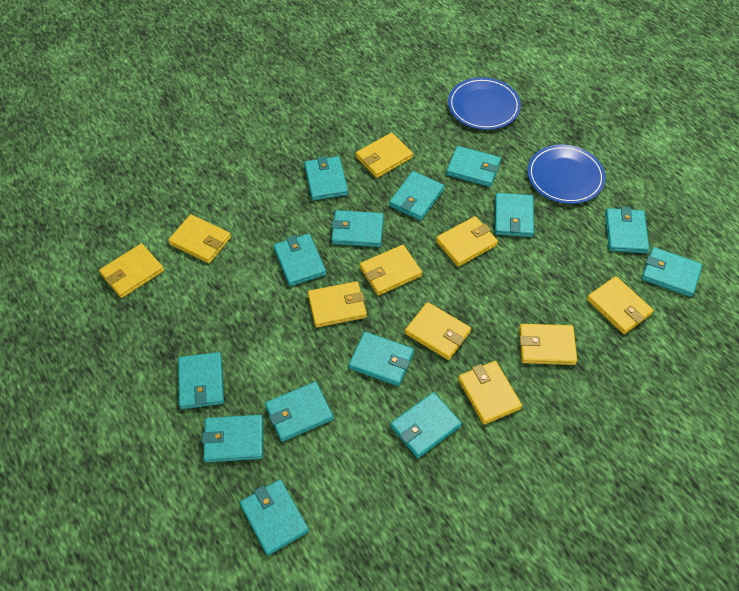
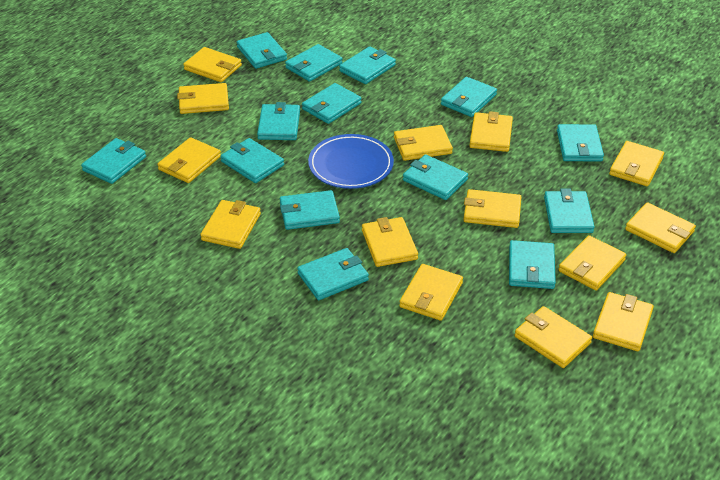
blue plate: 2 -> 1
yellow wallet: 10 -> 14

